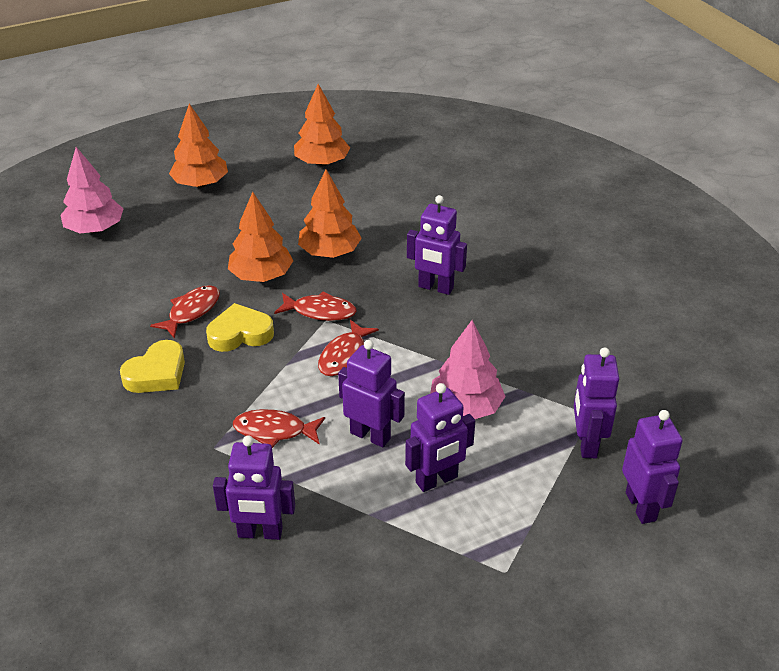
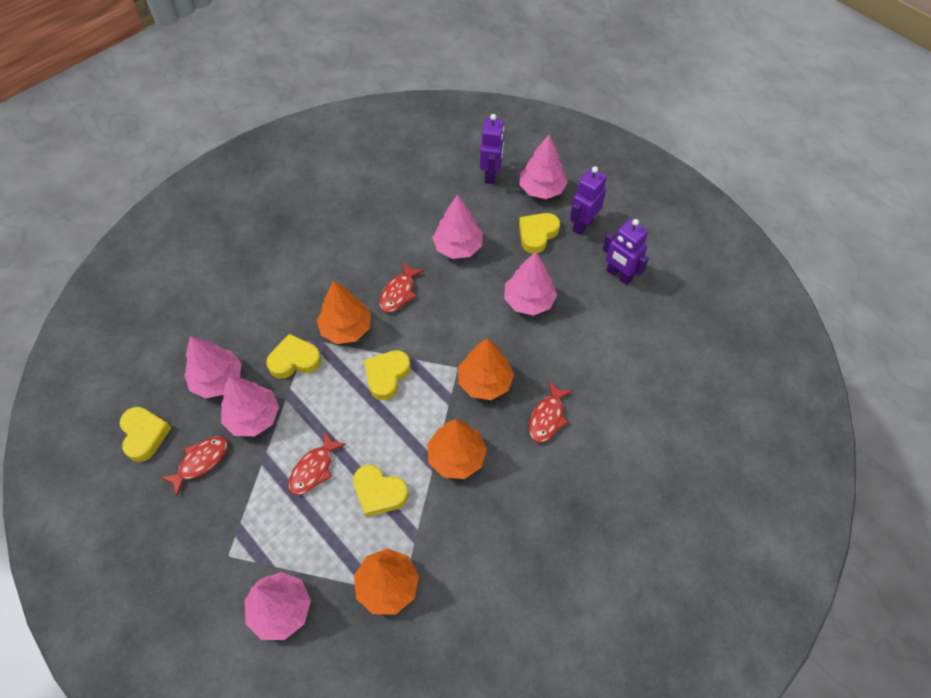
pink tree: 2 -> 6
purple robot: 6 -> 3
yellow heart: 2 -> 5

